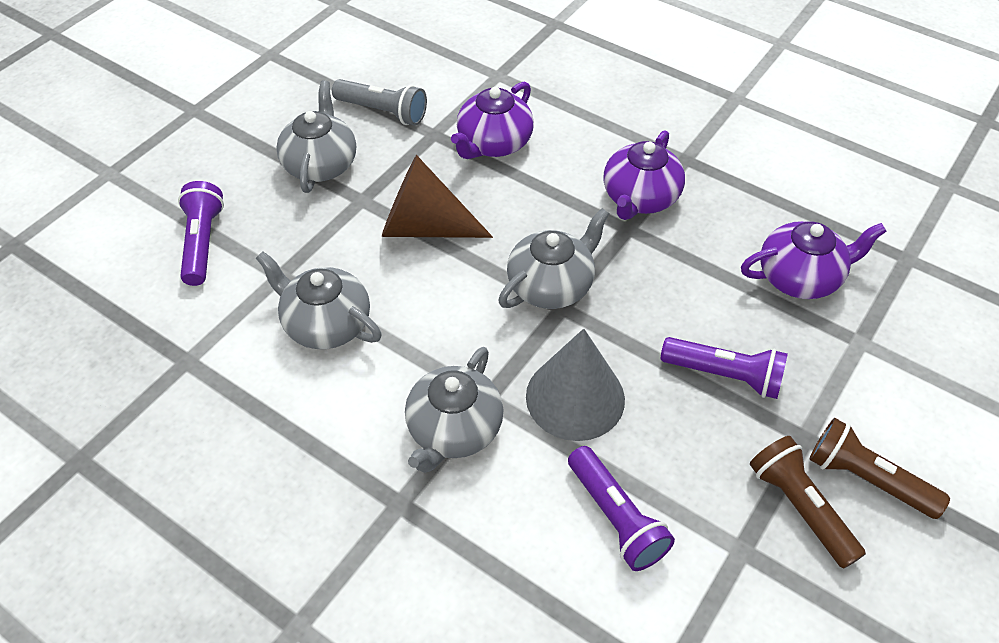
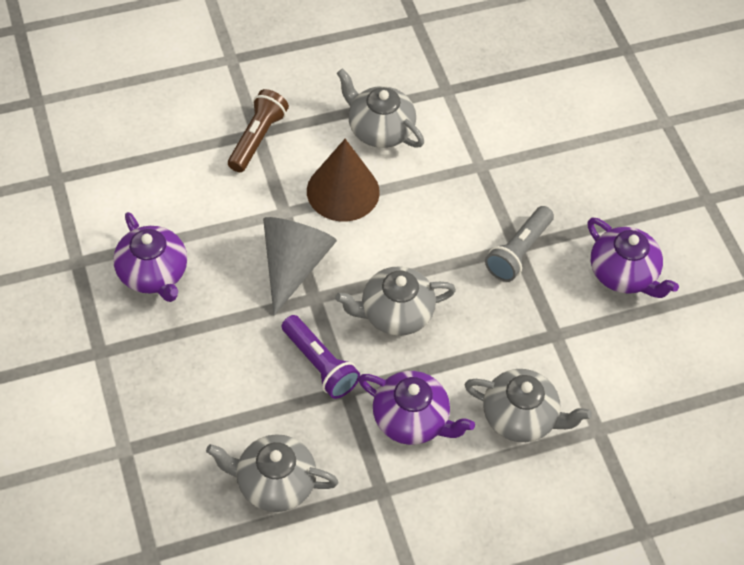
brown flashlight: 2 -> 1
purple flashlight: 3 -> 1

